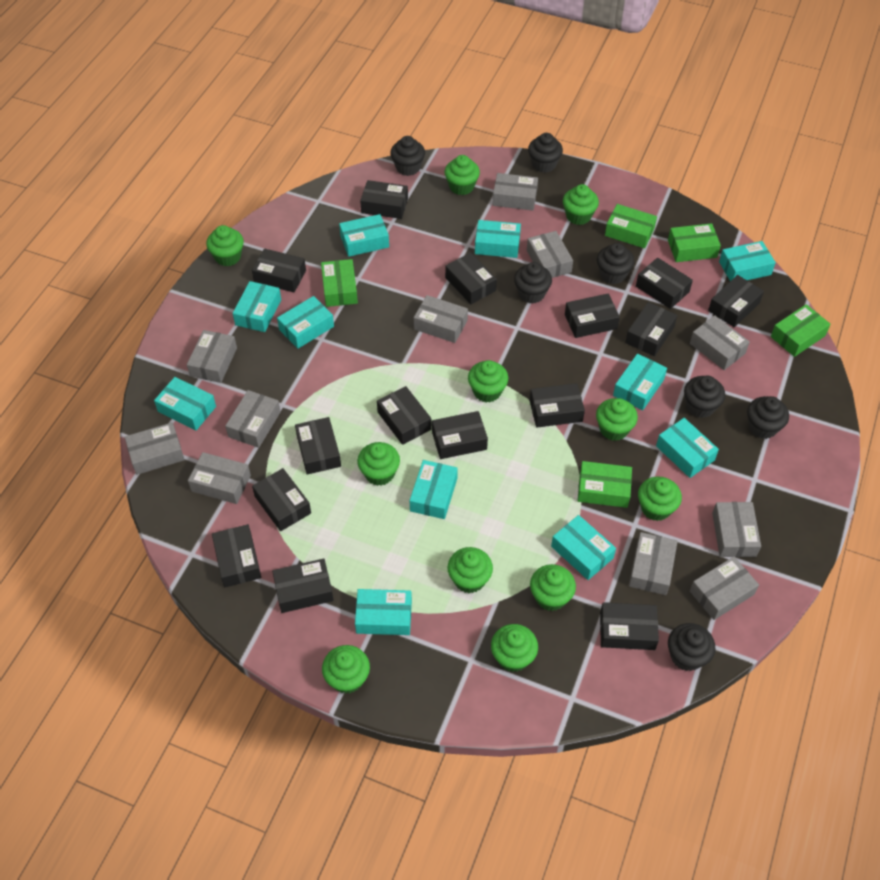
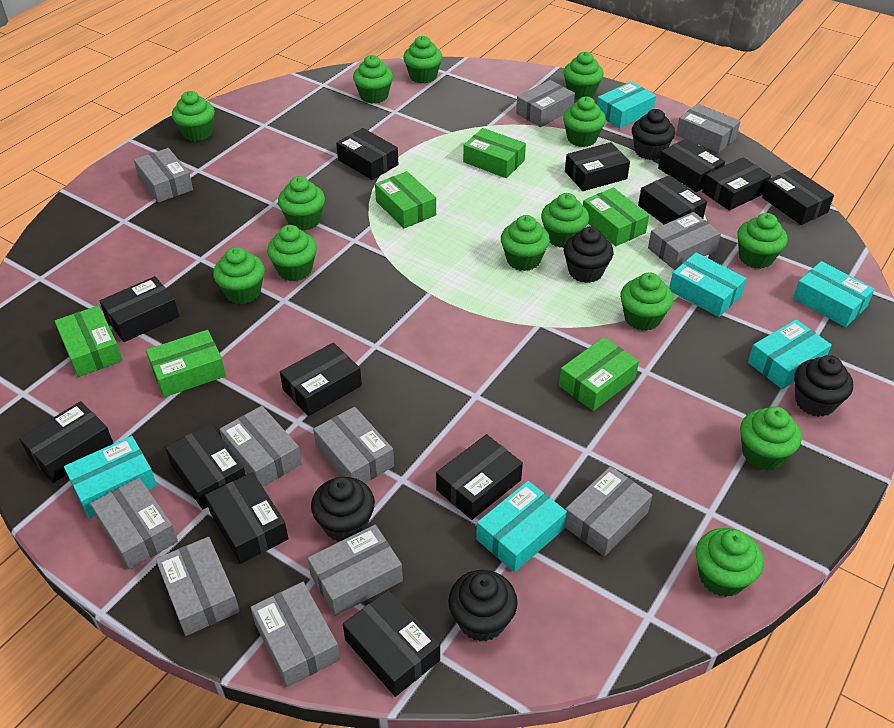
black box: 15 -> 13
black cupcake: 7 -> 5
green box: 5 -> 6
green cupcake: 11 -> 14
turquoise box: 11 -> 6

